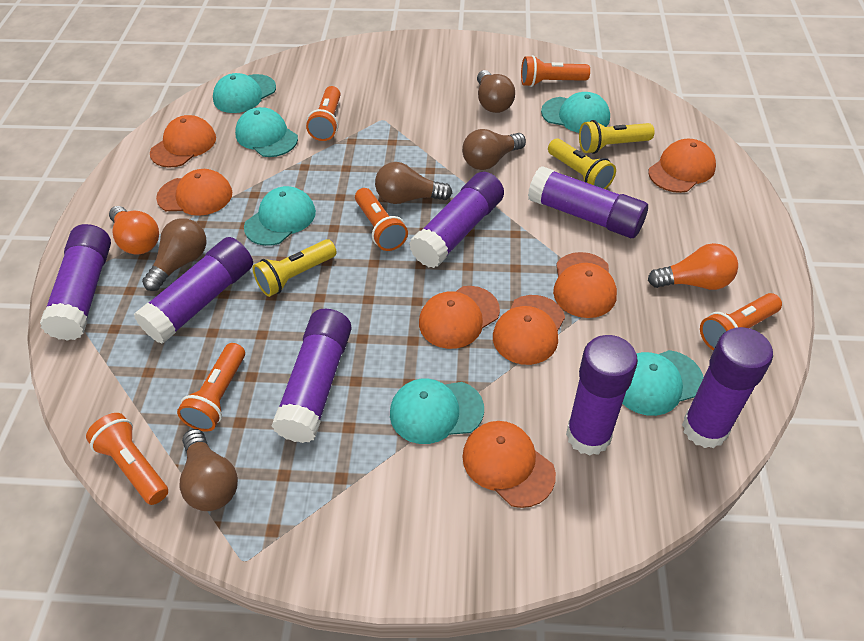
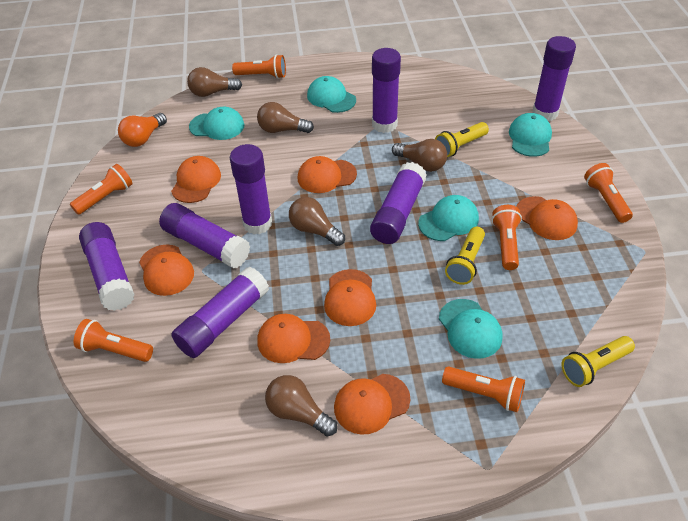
orange light bulb: 2 -> 1
turquoise cap: 6 -> 5

